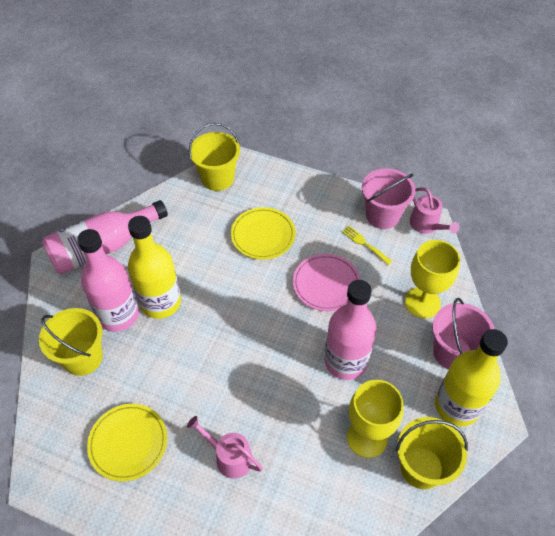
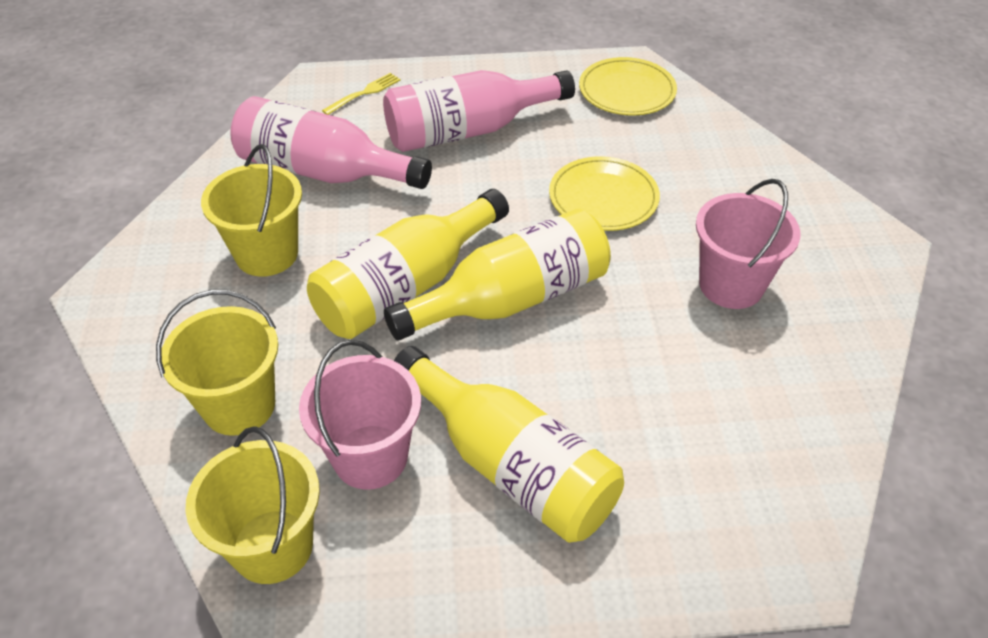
pink bottle: 3 -> 2
pink plate: 1 -> 0
pink watering can: 2 -> 0
yellow bottle: 2 -> 3
yellow goblet: 2 -> 0

